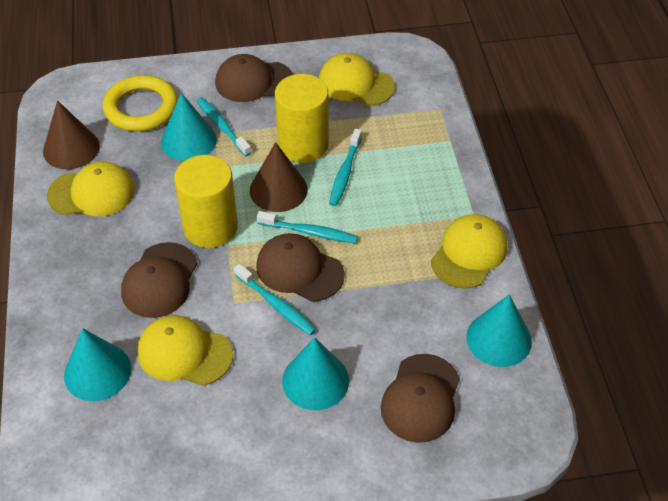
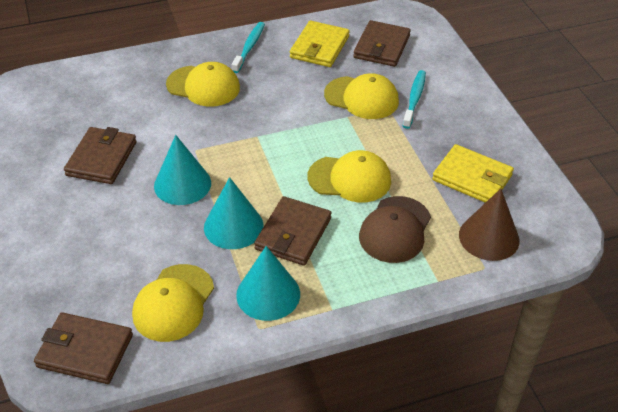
brown cap: 4 -> 1
brown cone: 2 -> 1
brown wallet: 0 -> 4
turquoise cone: 4 -> 3
turquoise toothbrush: 4 -> 2
yellow cylinder: 2 -> 0
yellow ring: 1 -> 0
yellow wallet: 0 -> 2

